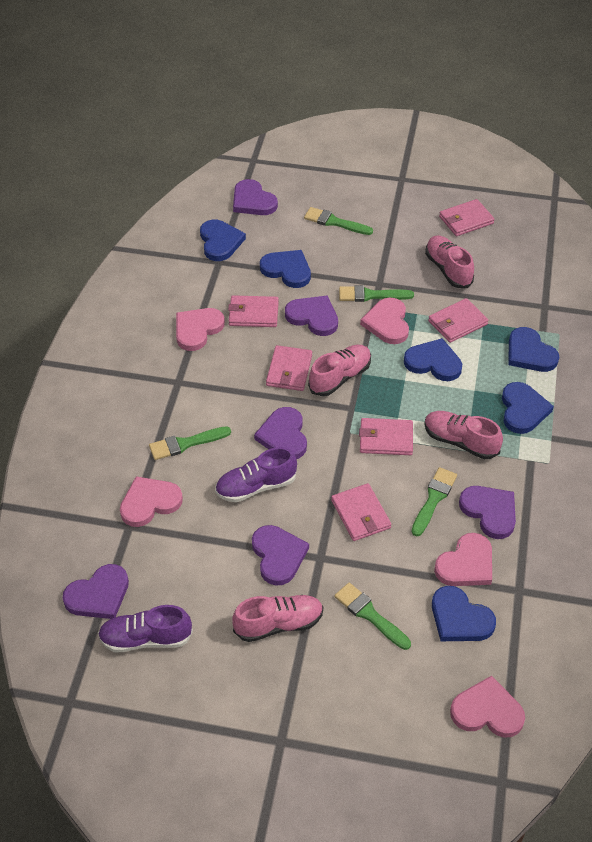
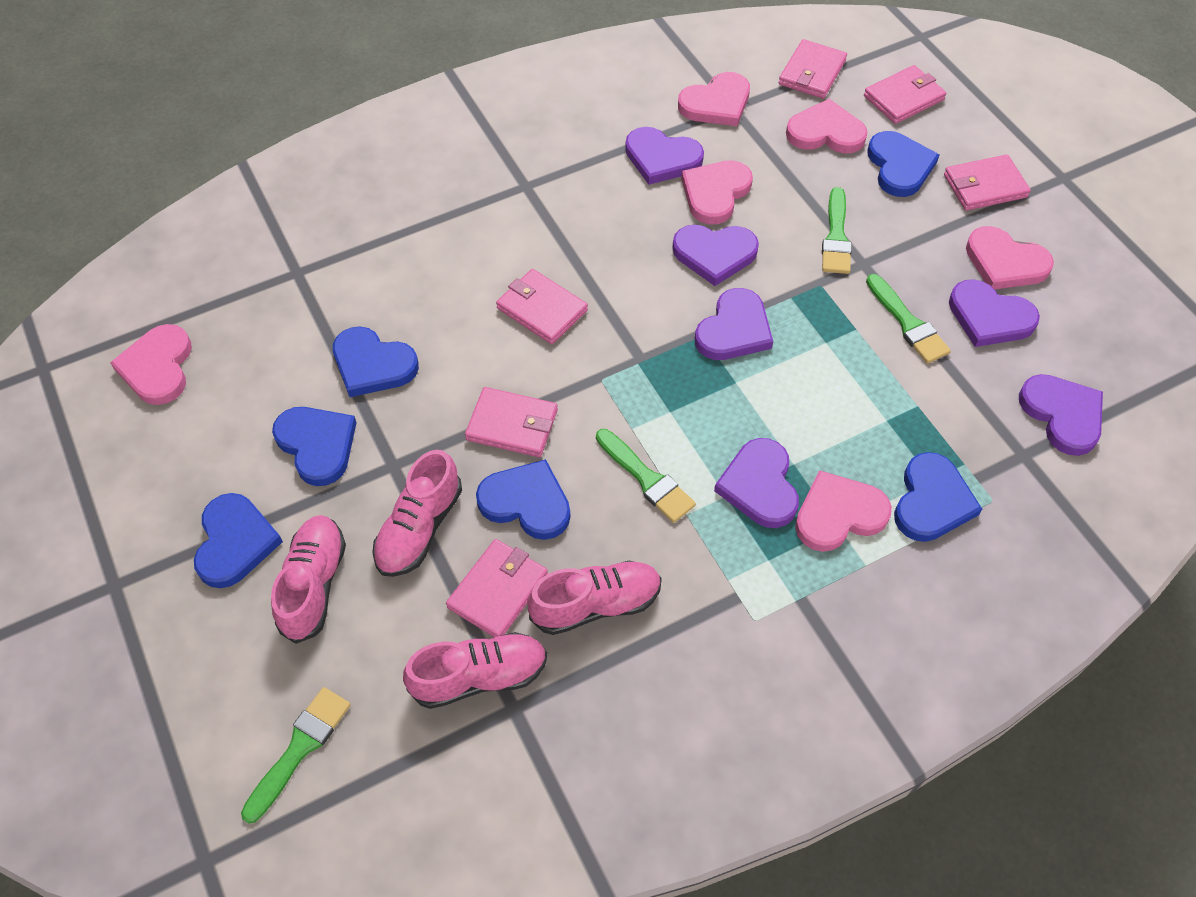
green brush: 5 -> 4
pink heart: 5 -> 6
purple shoe: 2 -> 0

